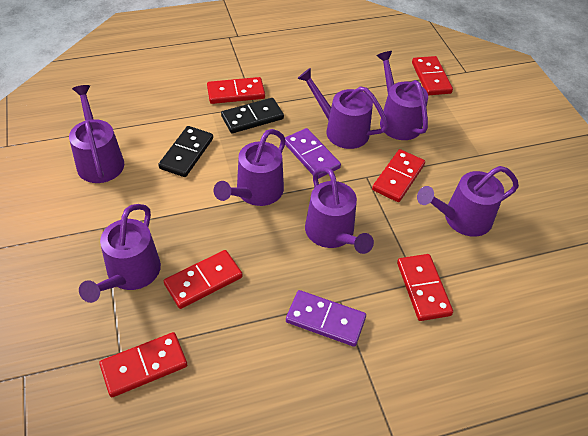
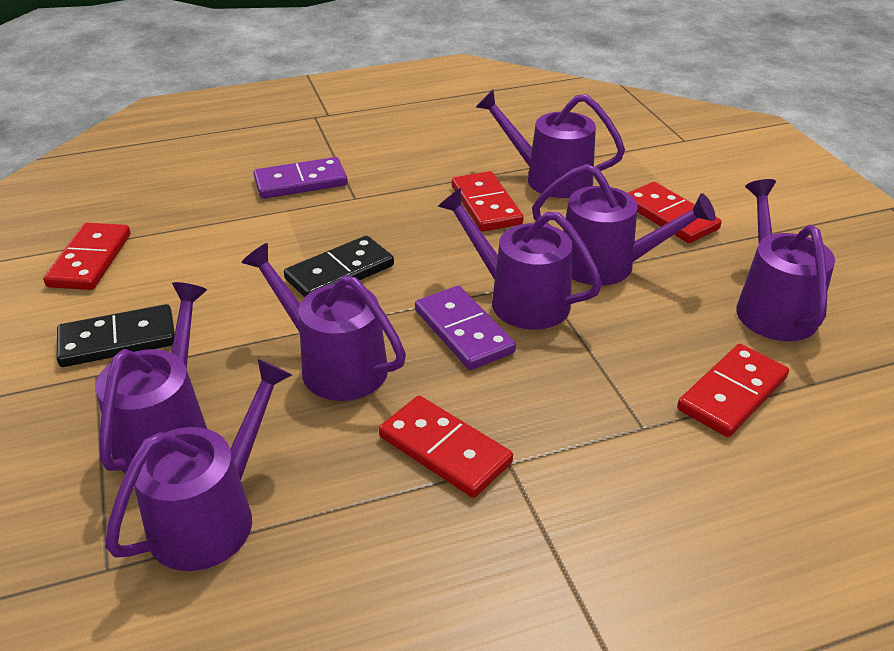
red domino: 6 -> 5

